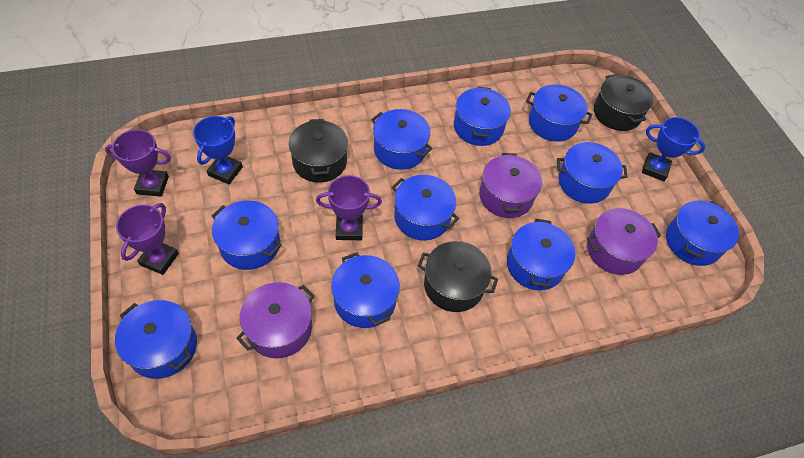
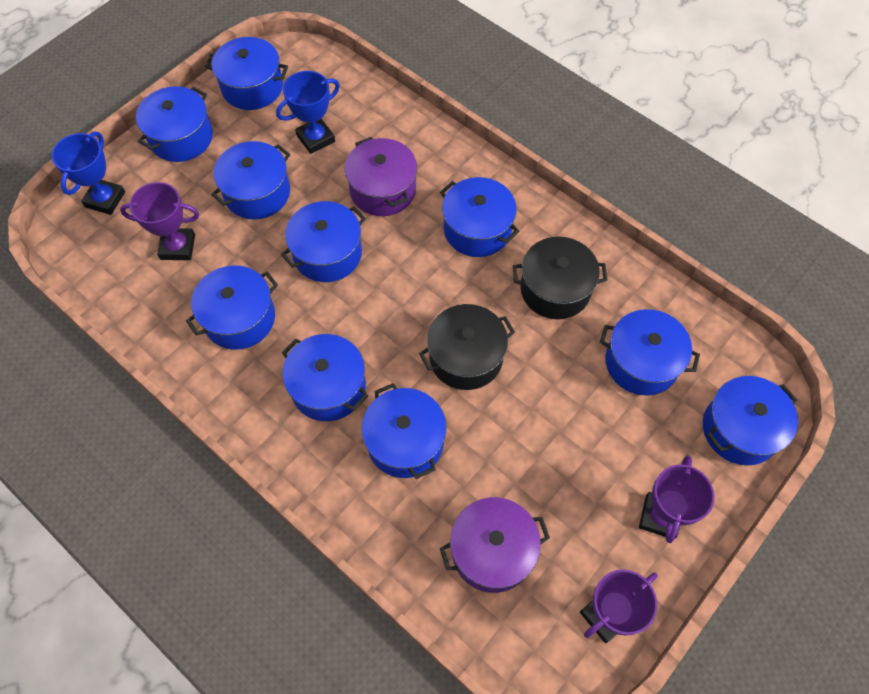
black pot: 3 -> 2
purple pot: 3 -> 2

